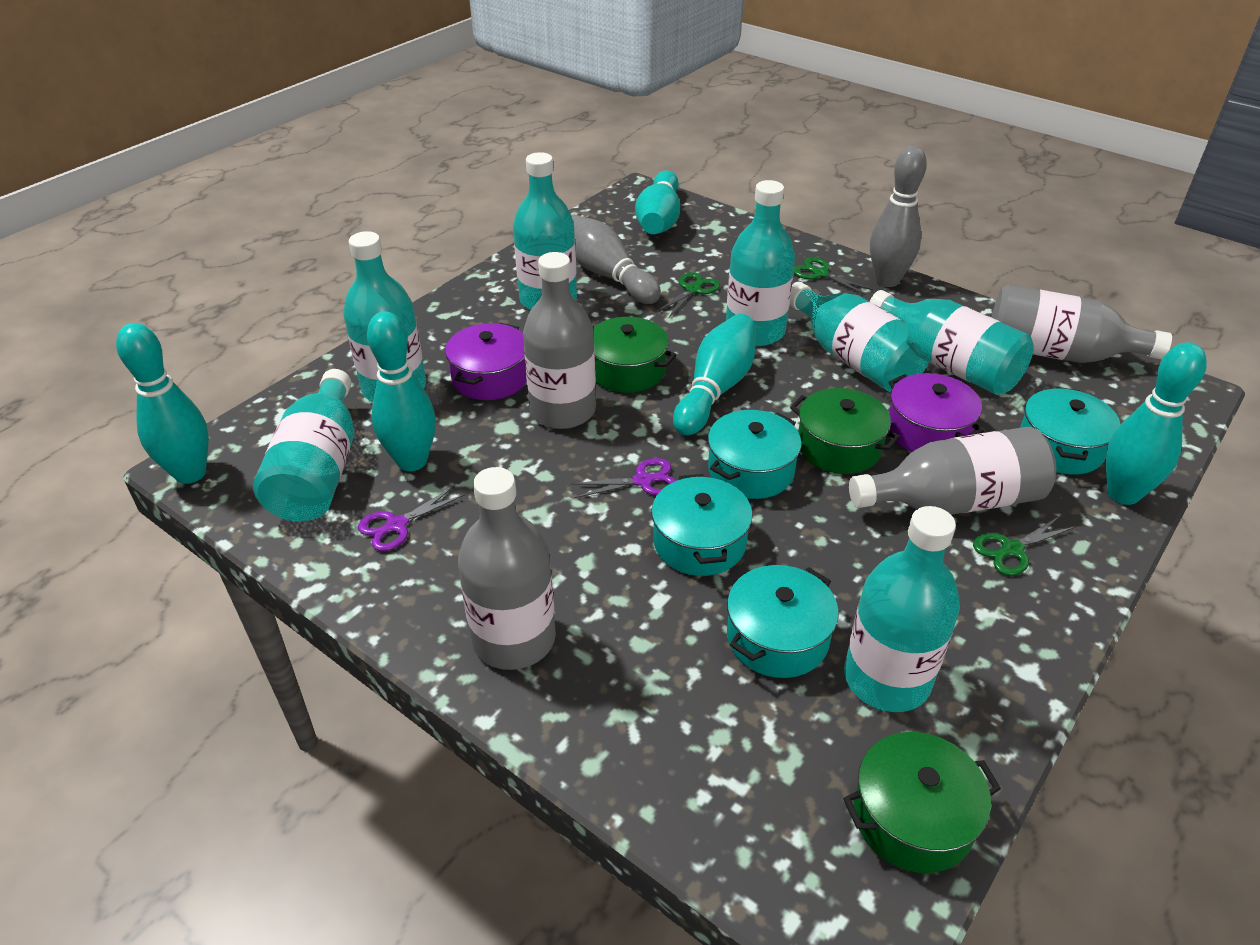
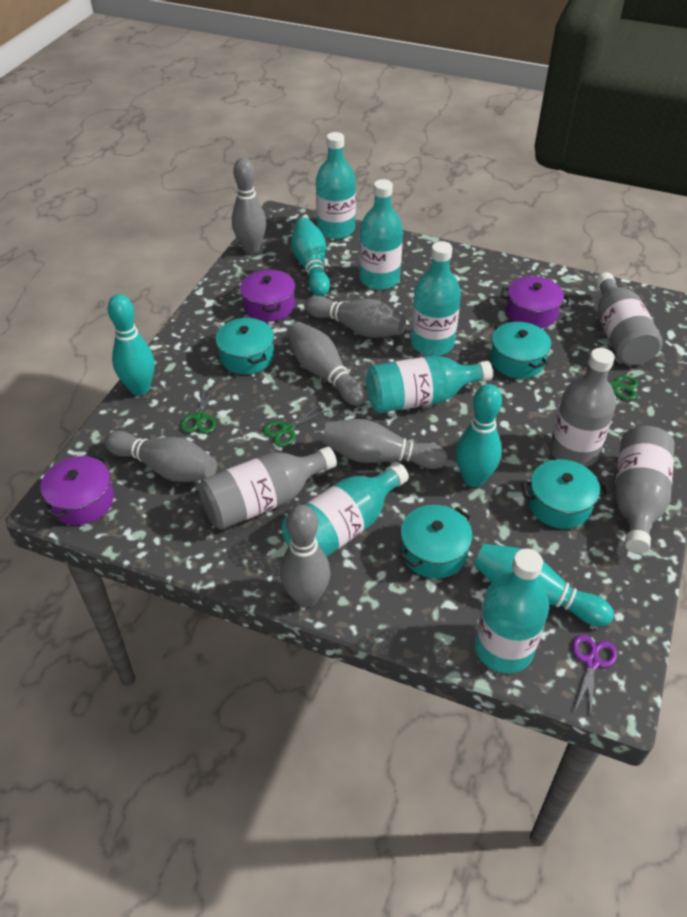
green pot: 3 -> 0
grey bowling pin: 2 -> 6
purple pot: 2 -> 3
purple scissors: 2 -> 1
turquoise bottle: 7 -> 6
turquoise bowling pin: 5 -> 4

